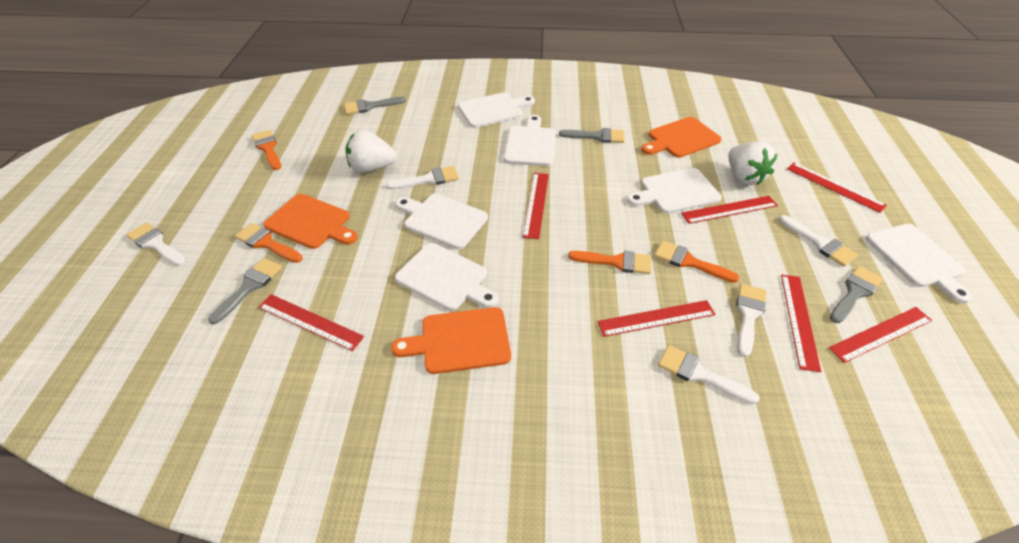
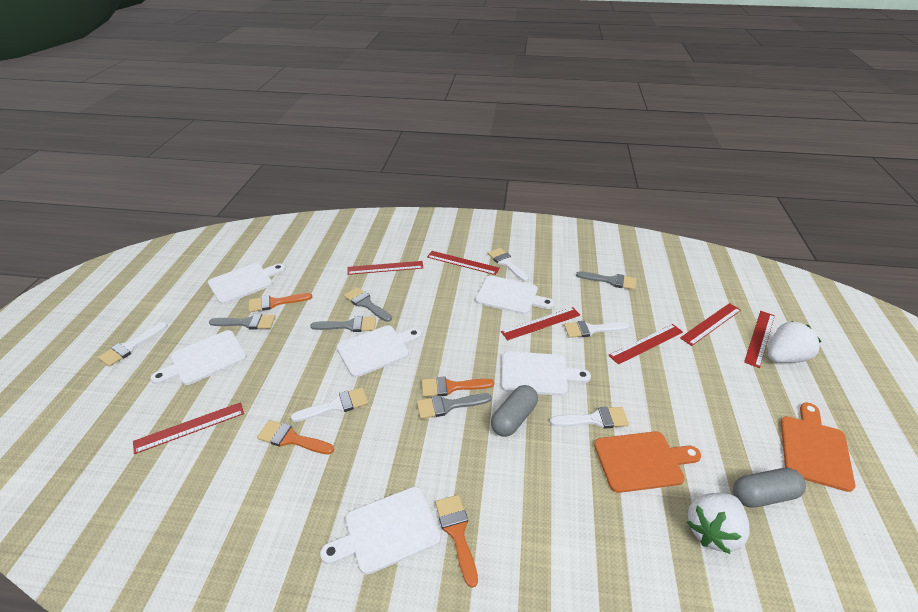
grey brush: 4 -> 5
grey capsule: 0 -> 2
orange cutting board: 3 -> 2

